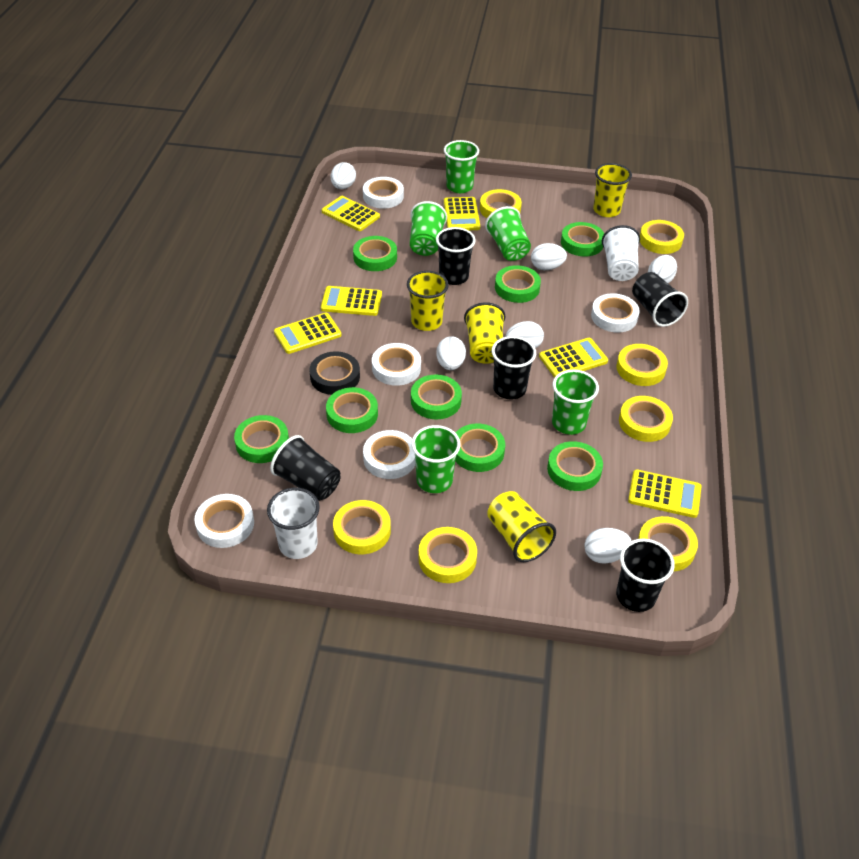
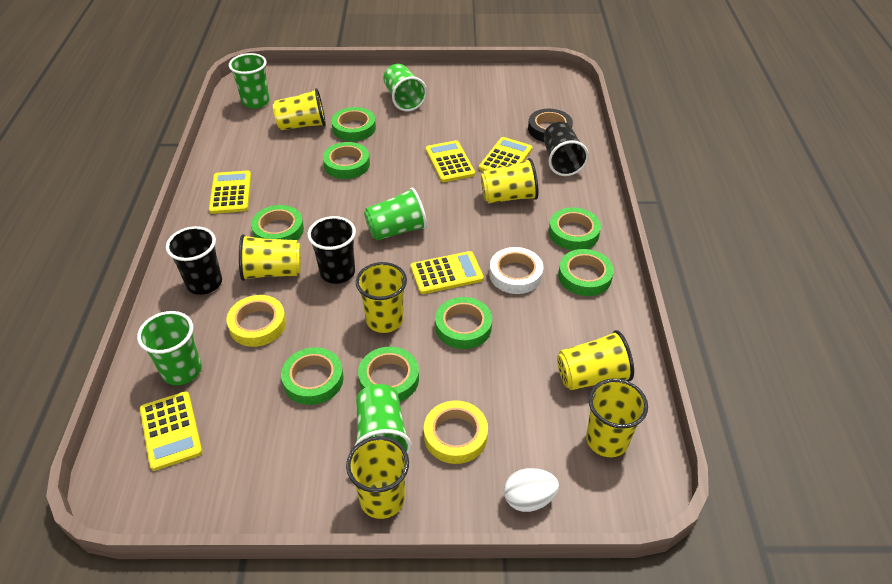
black cup: 5 -> 3
white cup: 2 -> 0
white egg: 6 -> 1
white tape: 5 -> 1
yellow calculator: 6 -> 5
yellow cup: 4 -> 7
yellow tape: 7 -> 2

